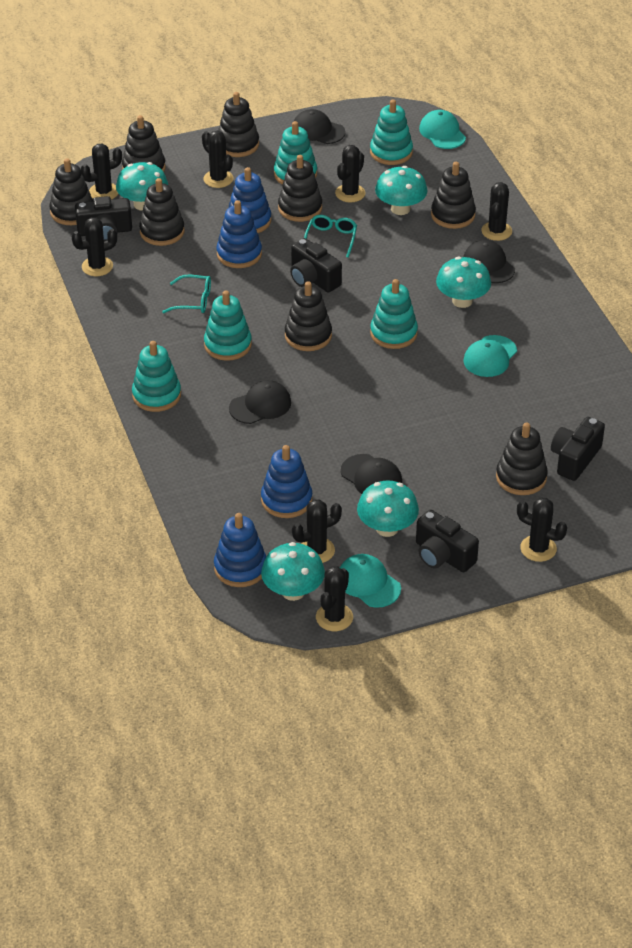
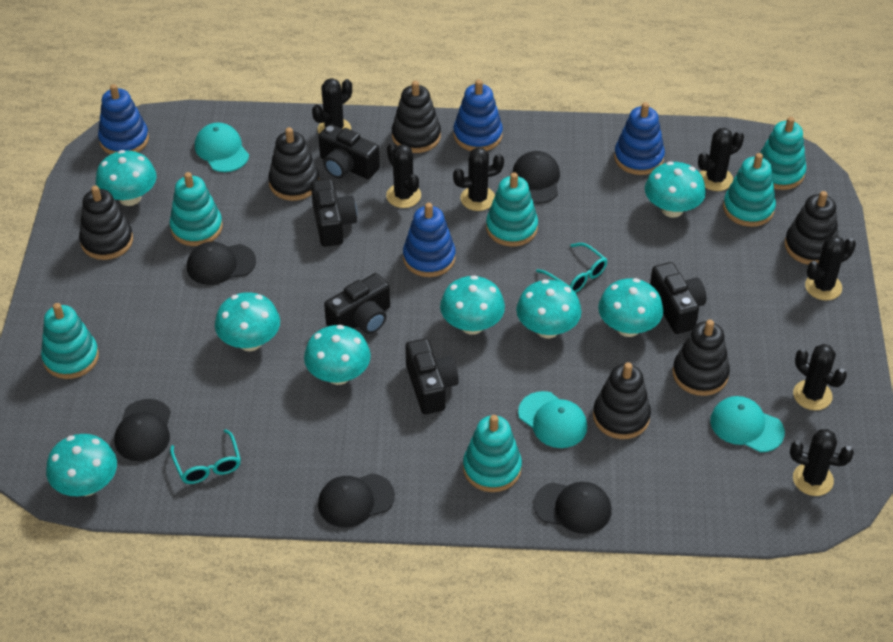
black cactus: 8 -> 7
black camera: 4 -> 5
black cap: 4 -> 5
black stacking toy: 8 -> 6
turquoise mushroom: 5 -> 8
turquoise stacking toy: 5 -> 6

